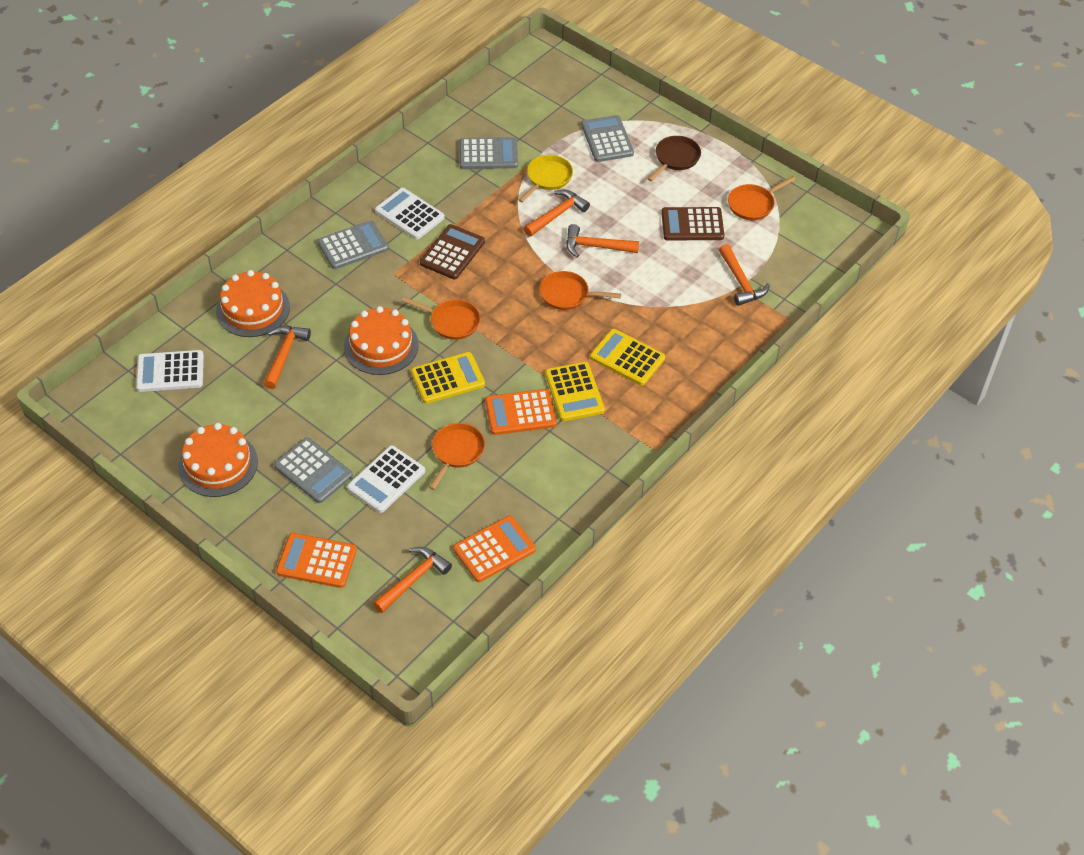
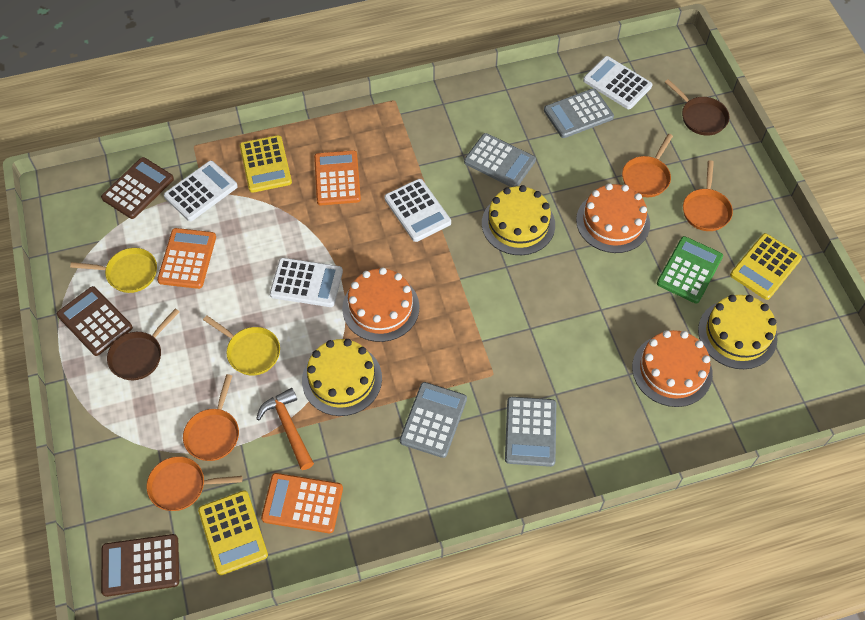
brown calculator: 2 -> 3
brown pan: 1 -> 2
green calculator: 0 -> 1
orange hammer: 5 -> 1
white calculator: 3 -> 4
yellow cake: 0 -> 3
yellow pan: 1 -> 2

